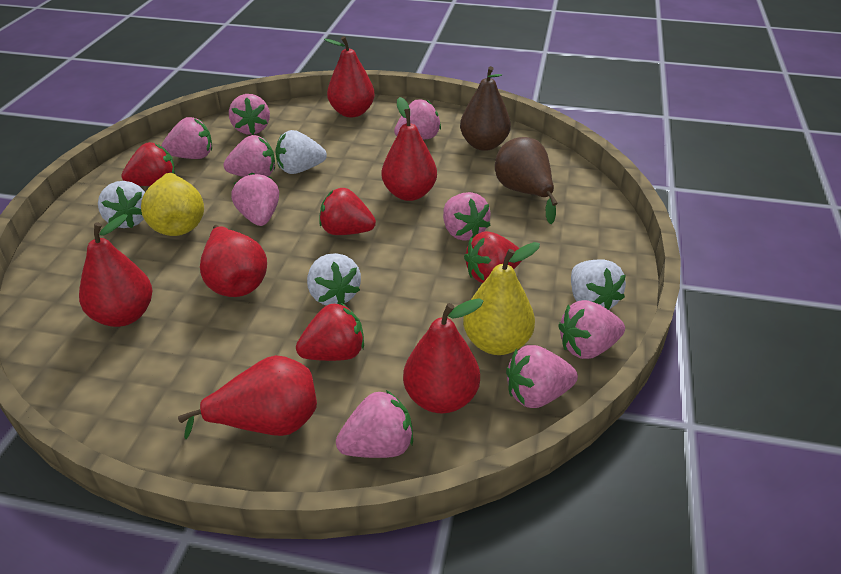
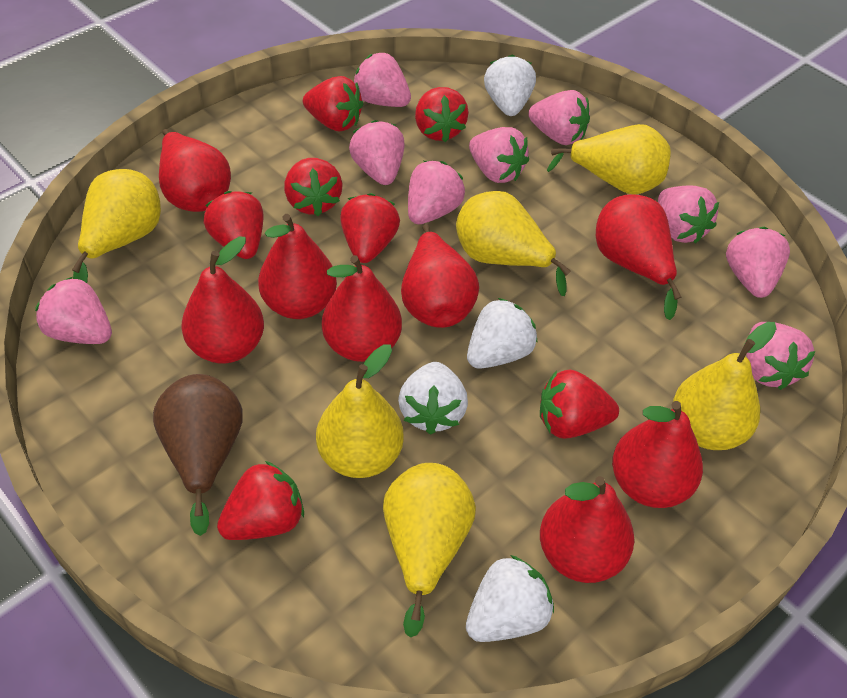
brown pear: 2 -> 1
red pear: 6 -> 8
red strawberry: 4 -> 7
yellow pear: 2 -> 6

